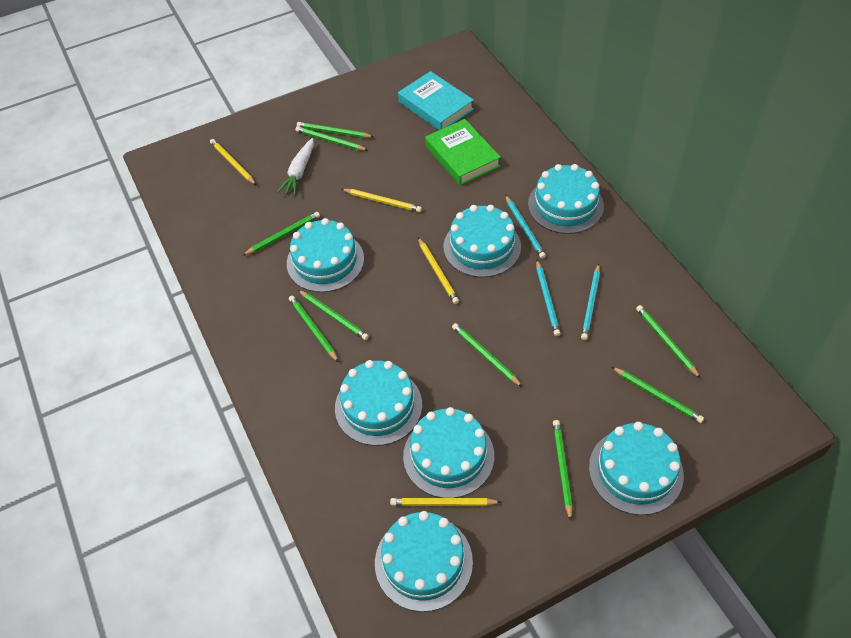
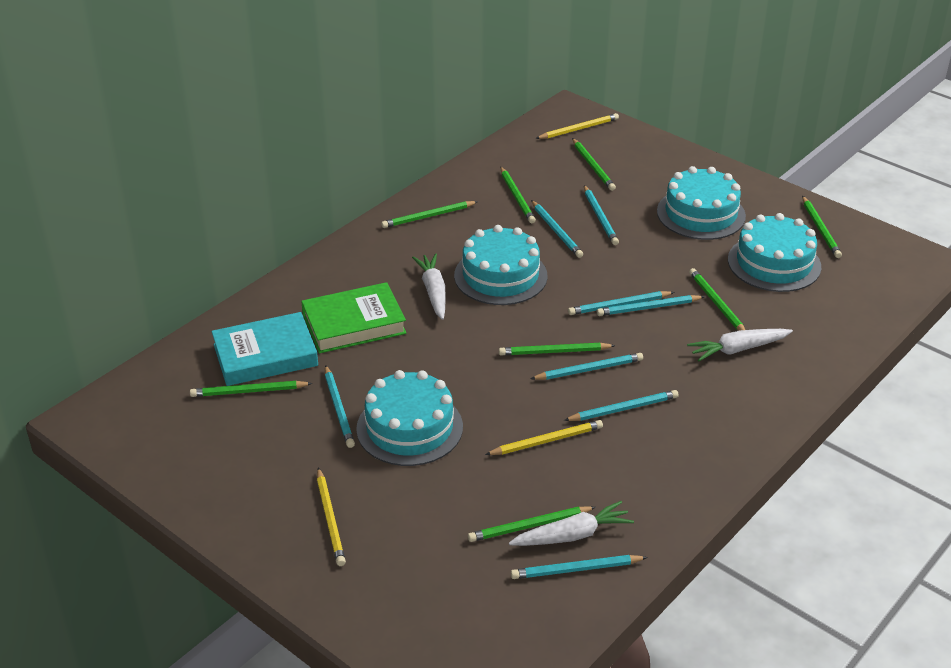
green pencil: 9 -> 8
turquoise cake: 7 -> 4
turquoise pencil: 3 -> 8
white carrot: 1 -> 3
yellow pencil: 4 -> 3

